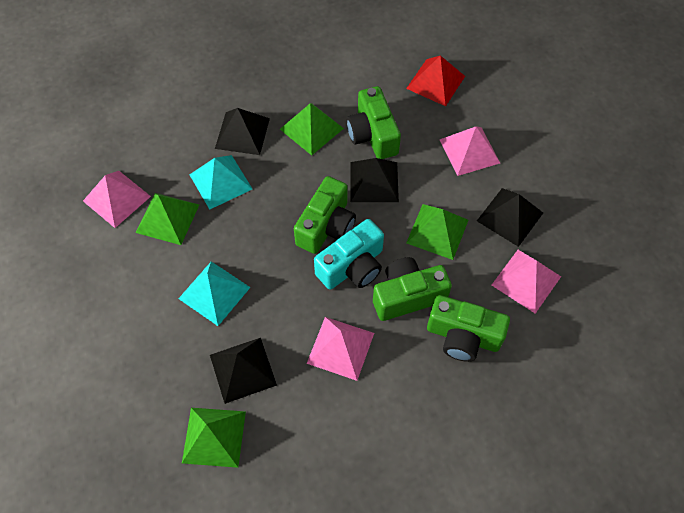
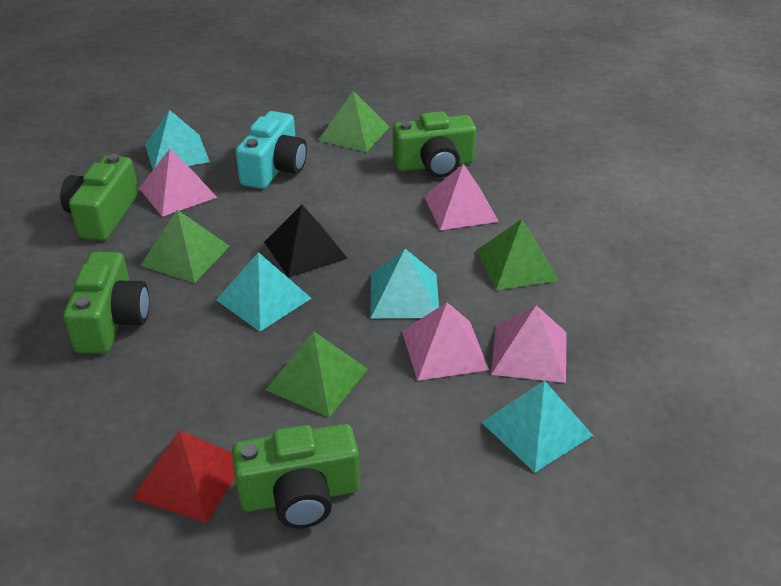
black pyramid: 4 -> 1
turquoise pyramid: 2 -> 4

